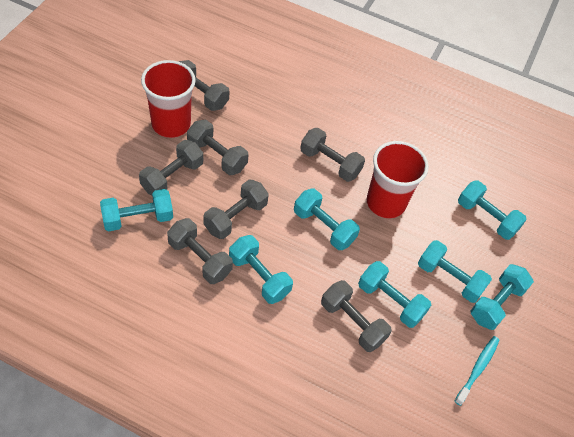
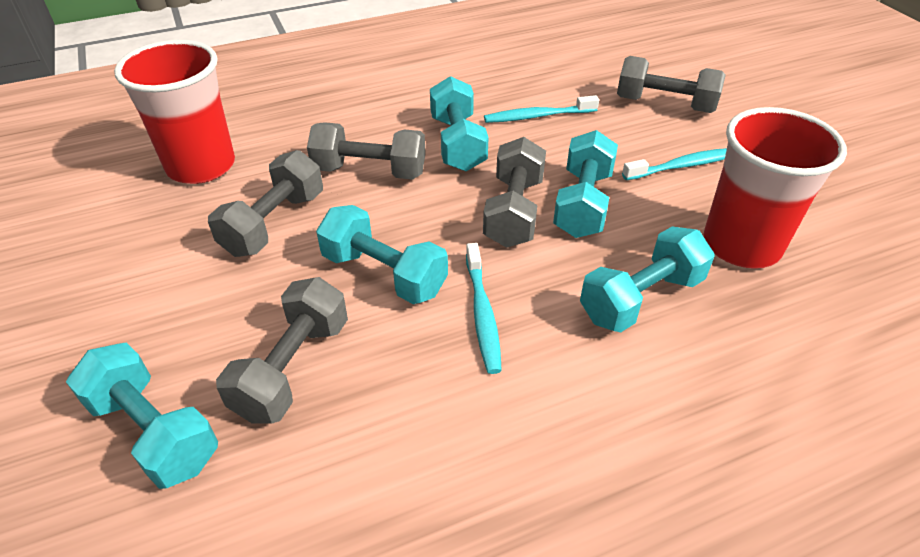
grey dumbbell: 7 -> 5
turquoise dumbbell: 7 -> 5
turquoise toothbrush: 1 -> 3

